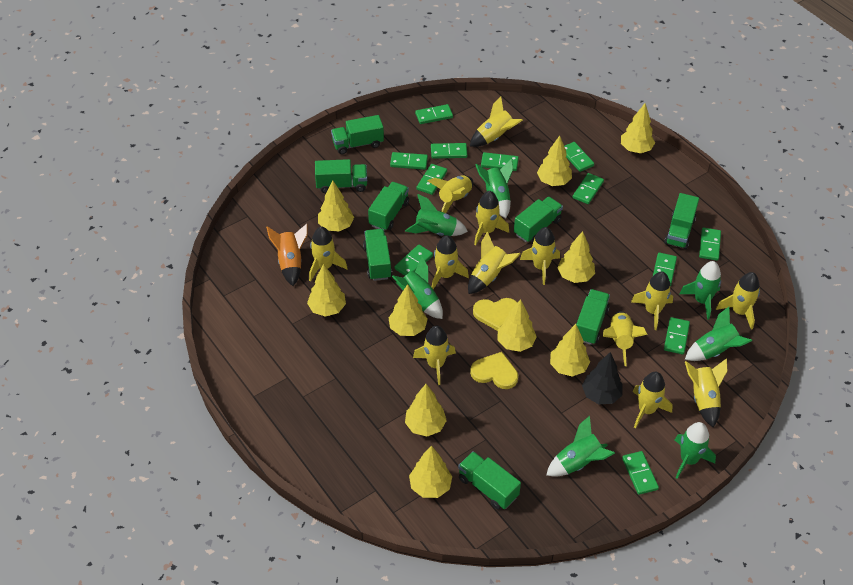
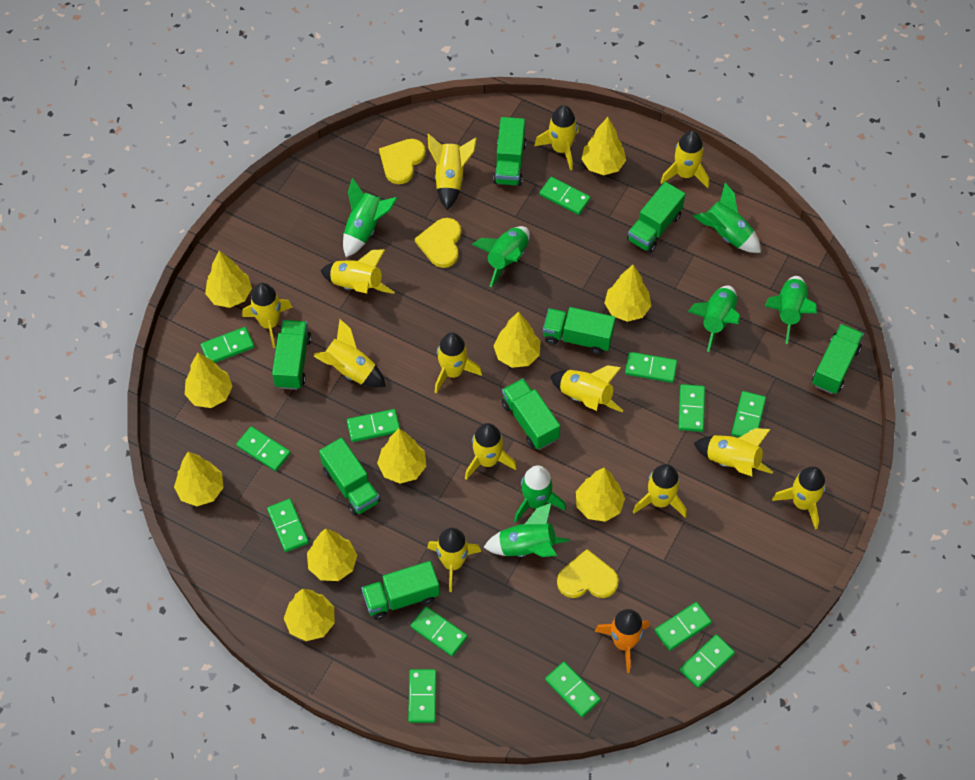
black tree: 1 -> 0
green domino: 12 -> 13
yellow heart: 2 -> 3

